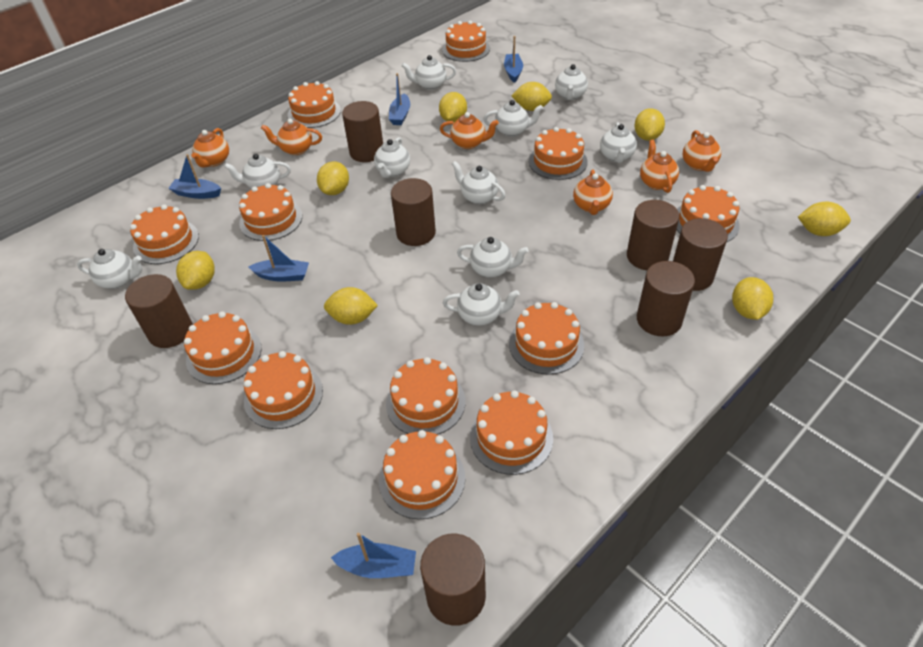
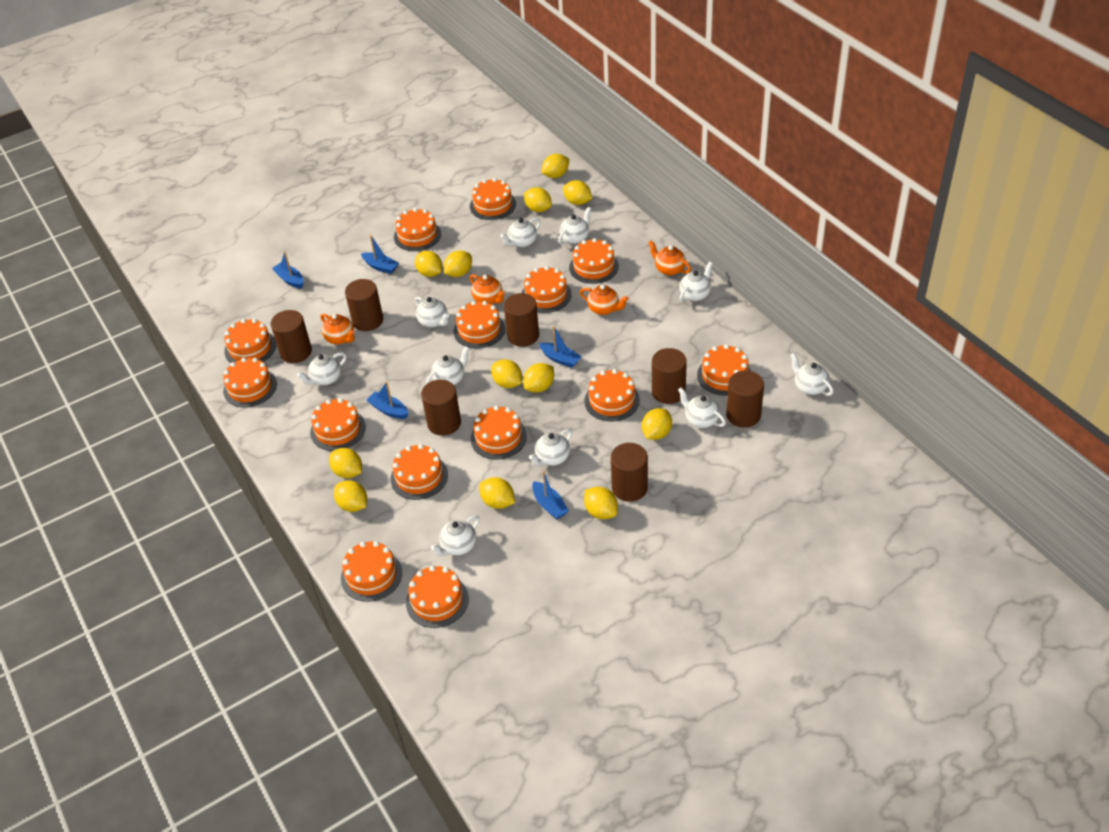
orange cake: 12 -> 14
orange teapot: 6 -> 4
yellow lemon: 8 -> 12

